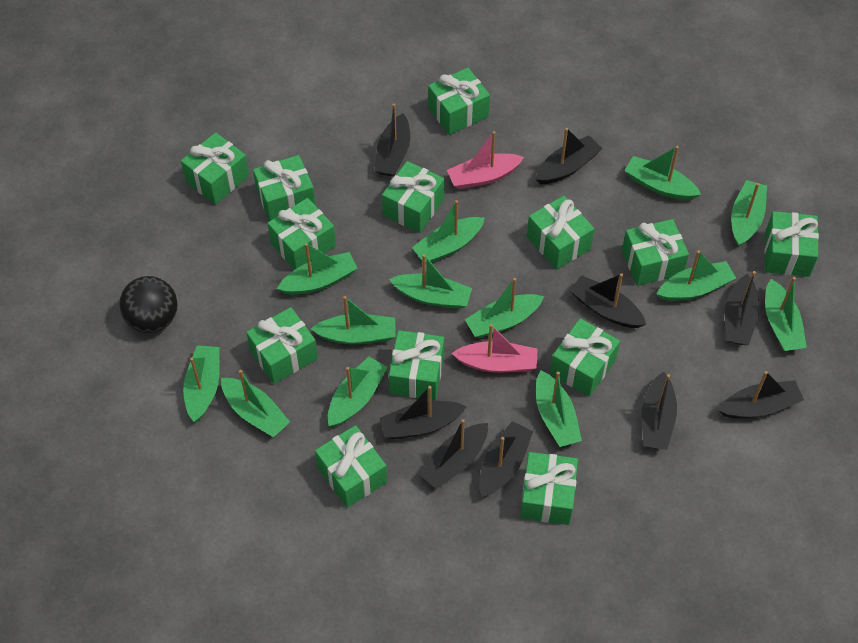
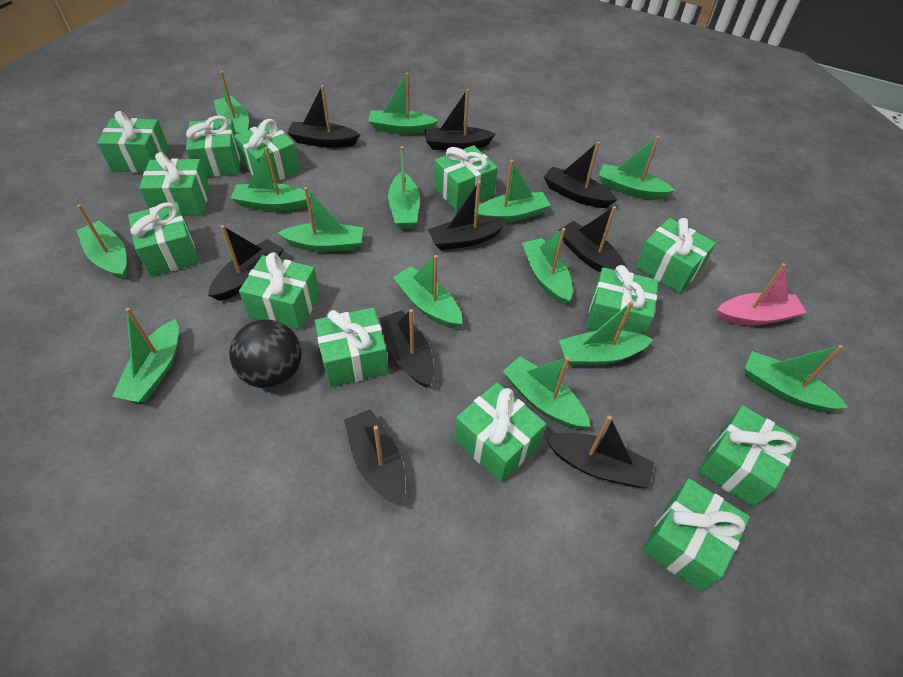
green boat: 13 -> 14
pink boat: 2 -> 1

